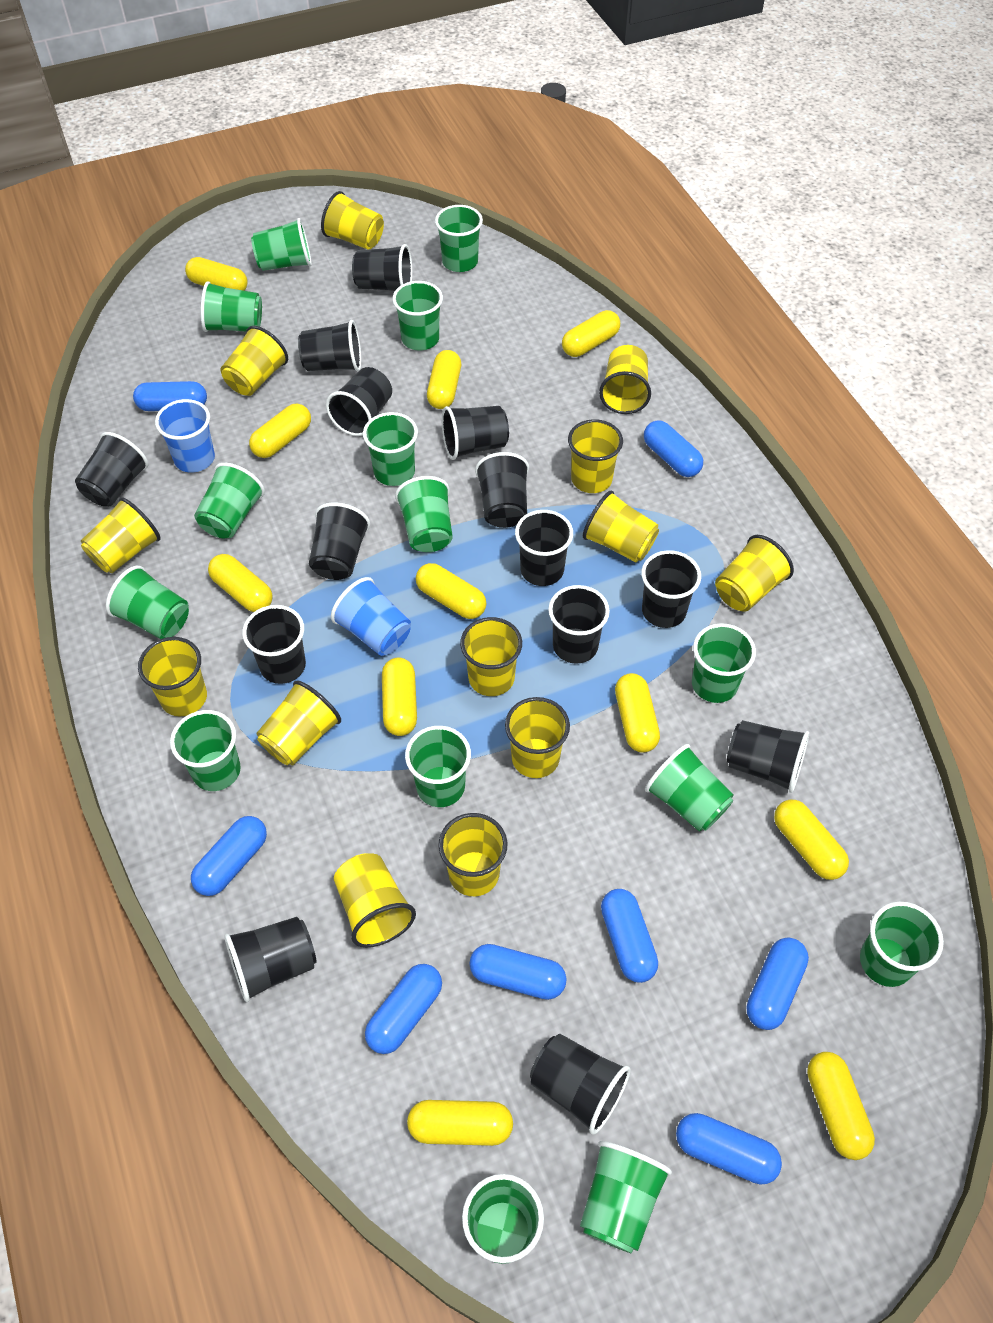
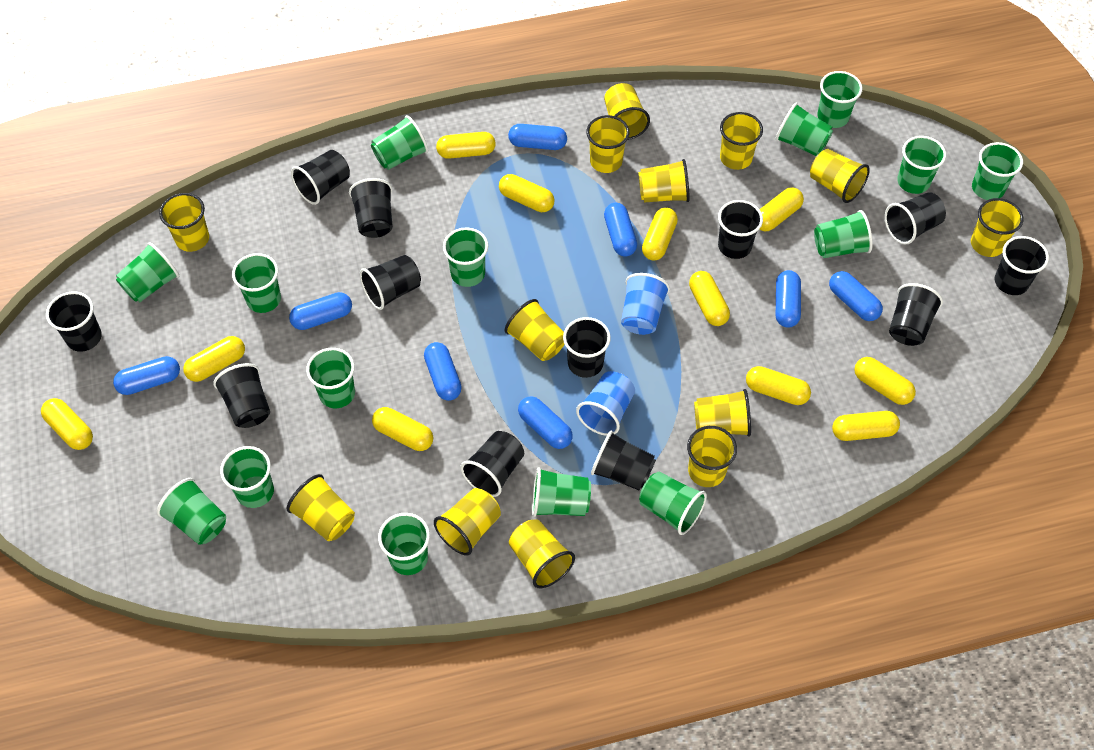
black cup: 14 -> 12

